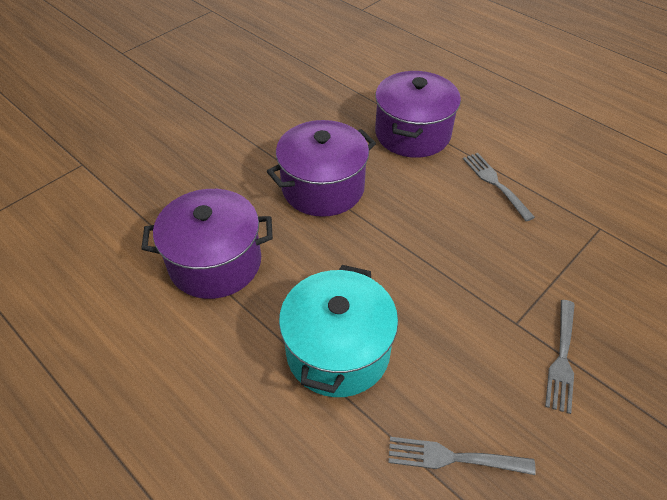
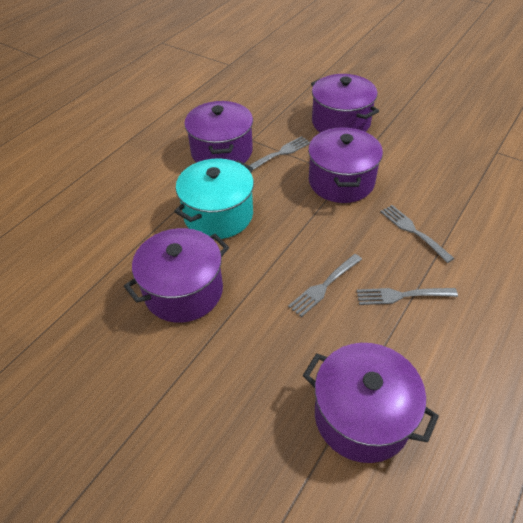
grey fork: 3 -> 4
purple pot: 3 -> 5

